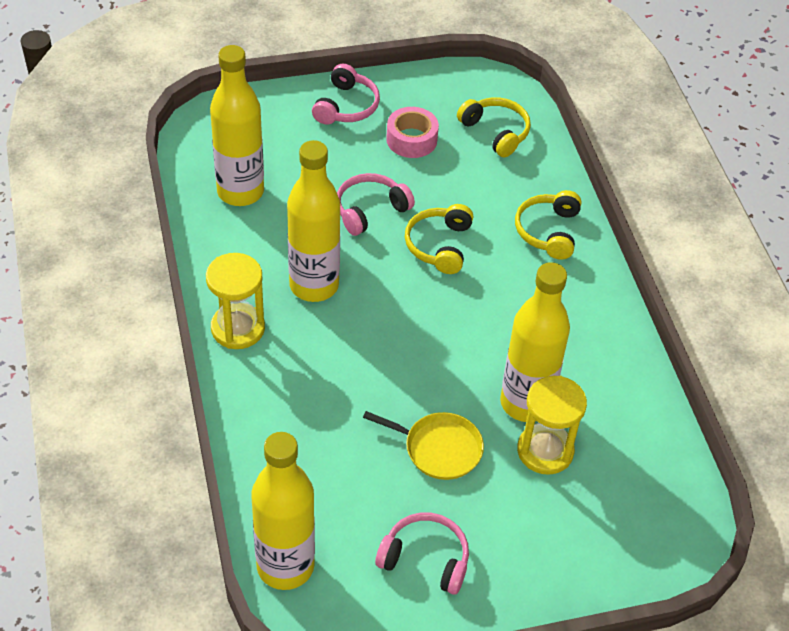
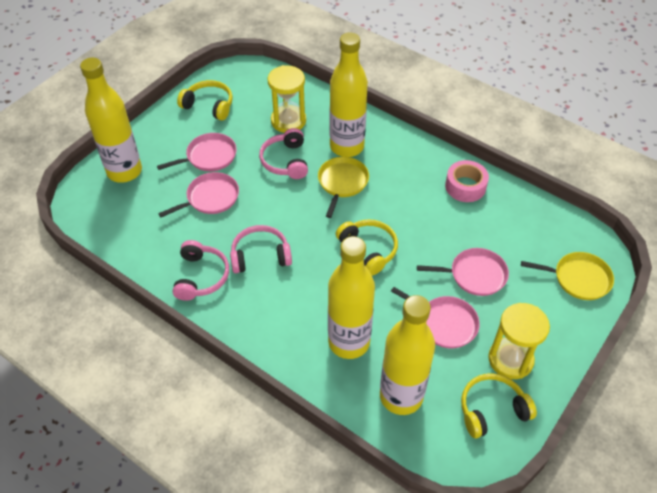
pink pan: 0 -> 4
yellow pan: 1 -> 2

